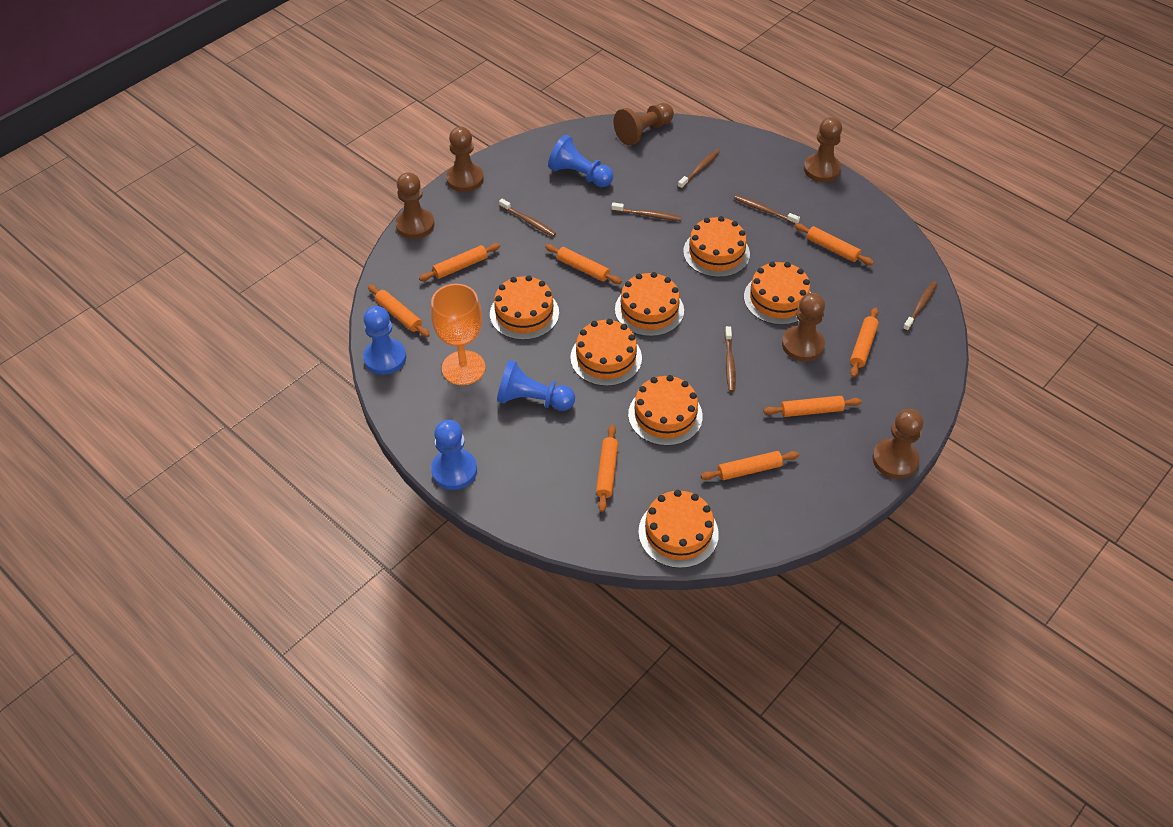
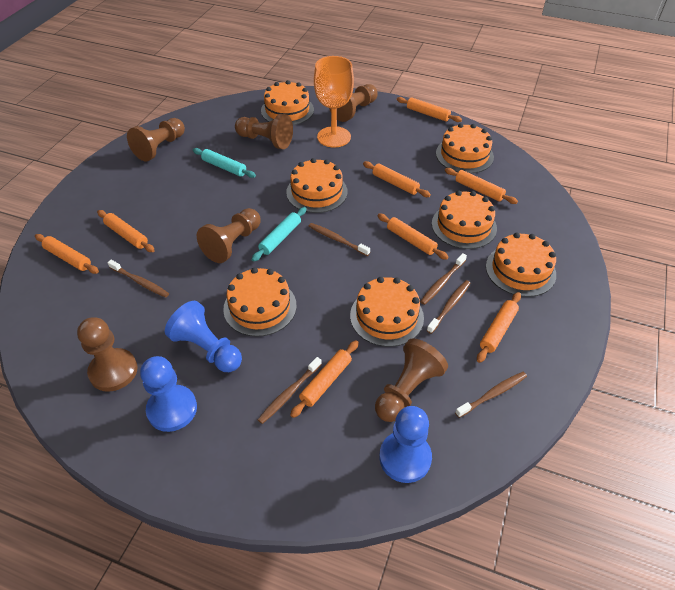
blue pawn: 4 -> 3
turquoise rolling pin: 0 -> 2

